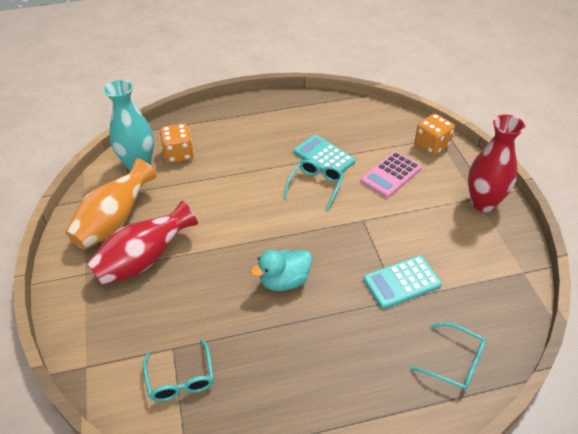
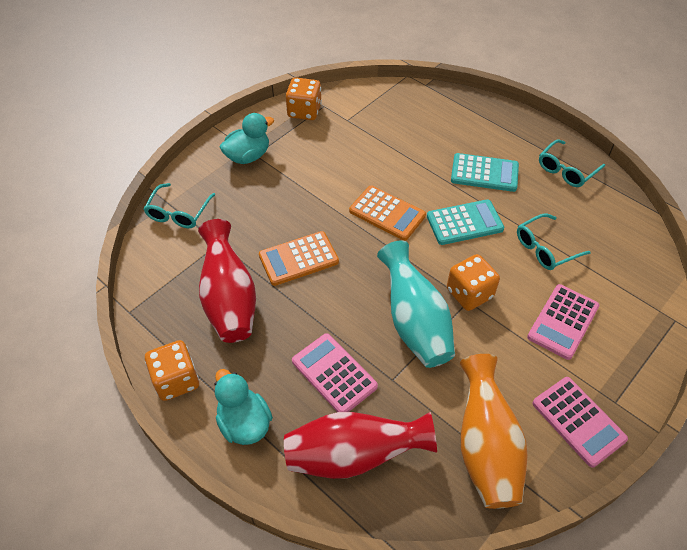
orange calculator: 0 -> 2
orange dice: 2 -> 3
pink calculator: 1 -> 3
turquoise duck: 1 -> 2

